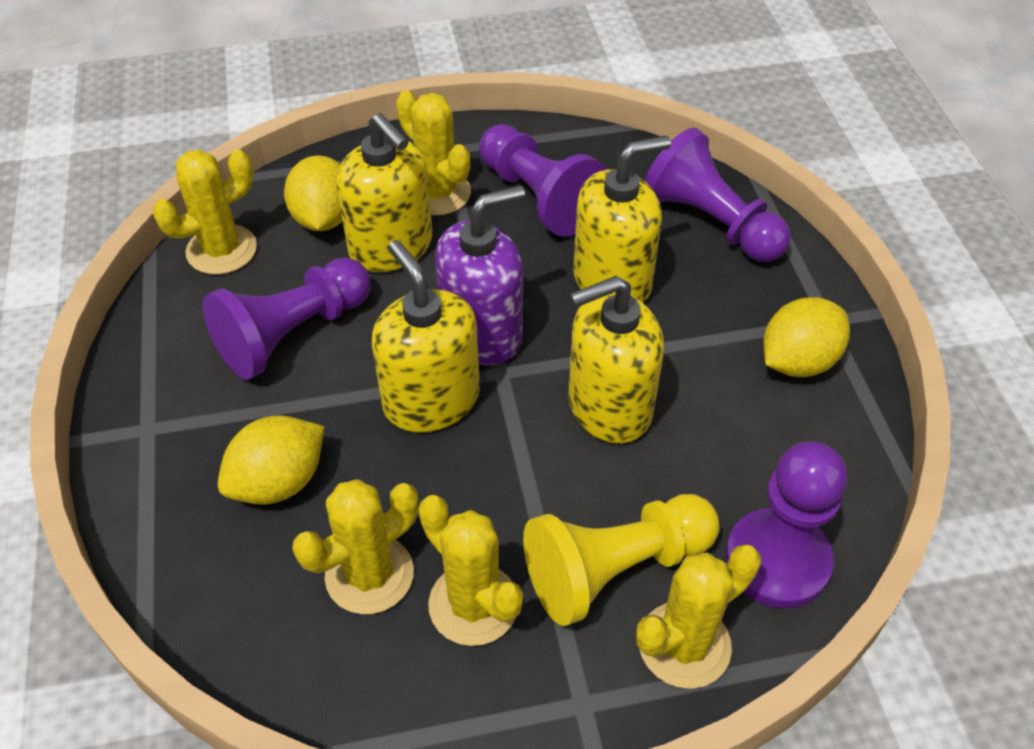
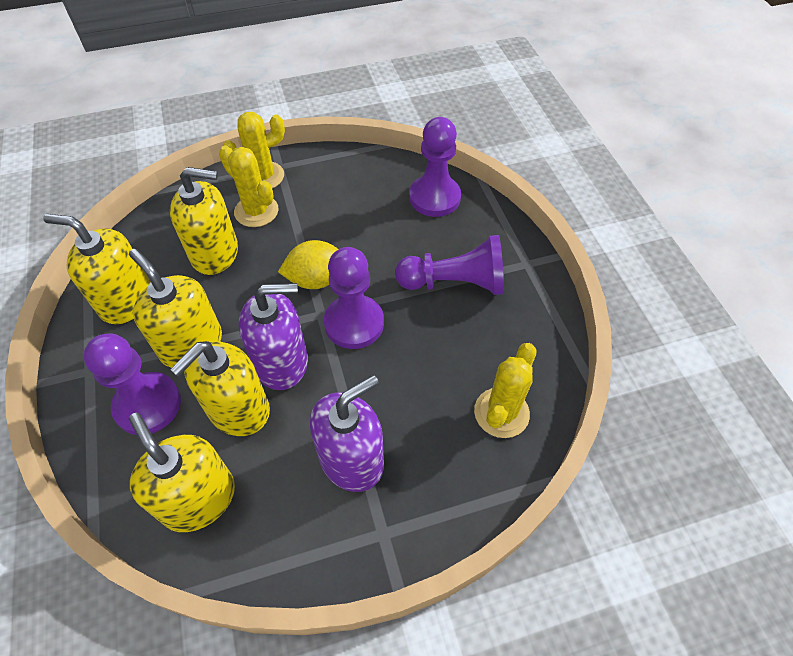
purple soap dispenser: 1 -> 2
yellow cactus: 5 -> 3
yellow lemon: 3 -> 1
yellow pawn: 1 -> 0
yellow soap dispenser: 4 -> 5

